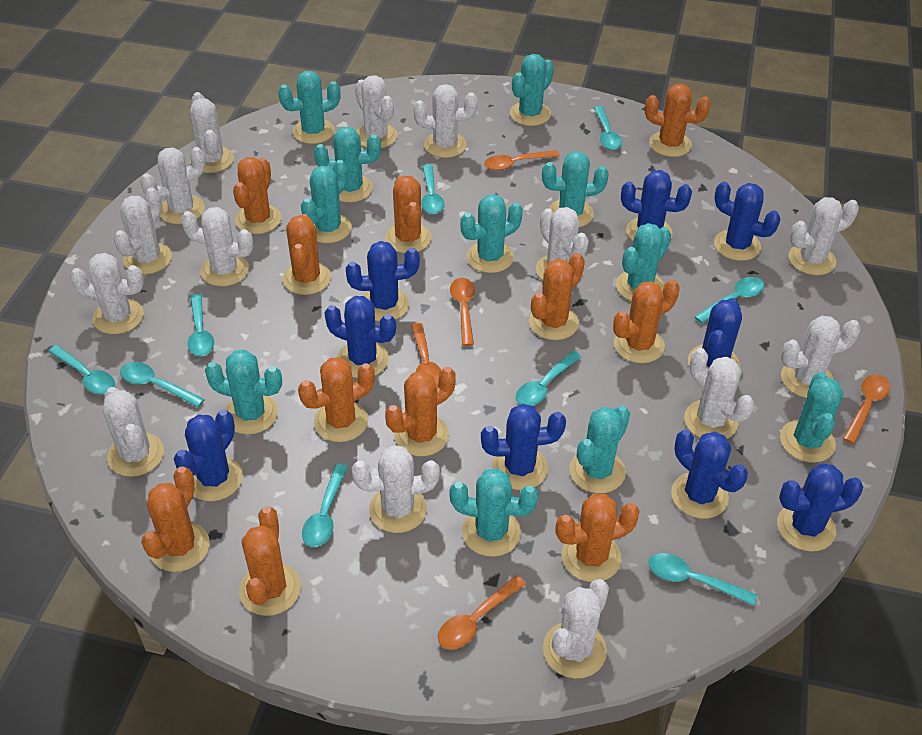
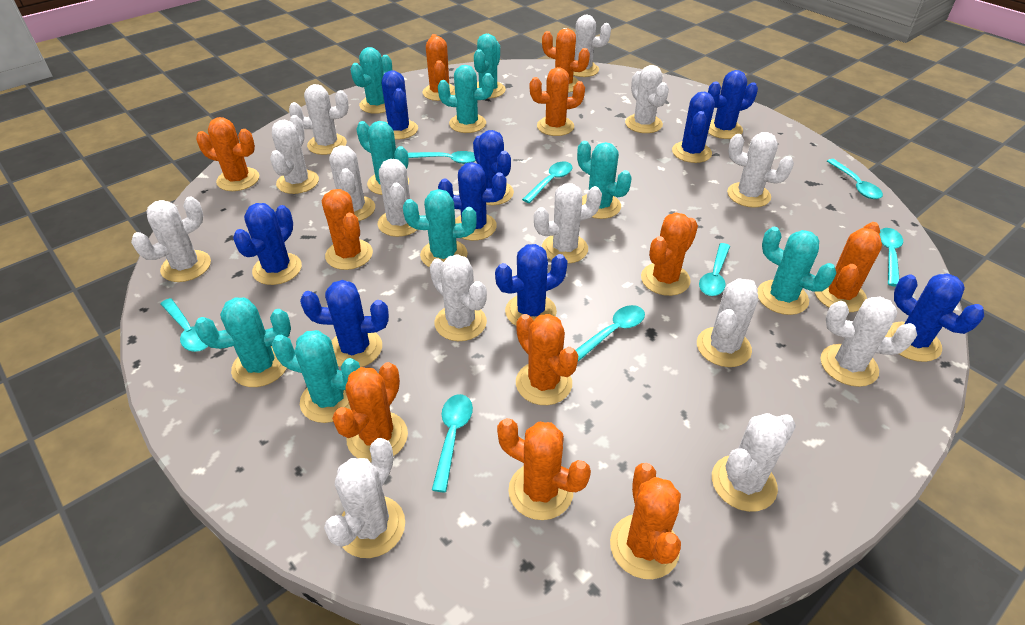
orange spoon: 5 -> 0
turquoise cactus: 11 -> 9
turquoise spoon: 9 -> 8

